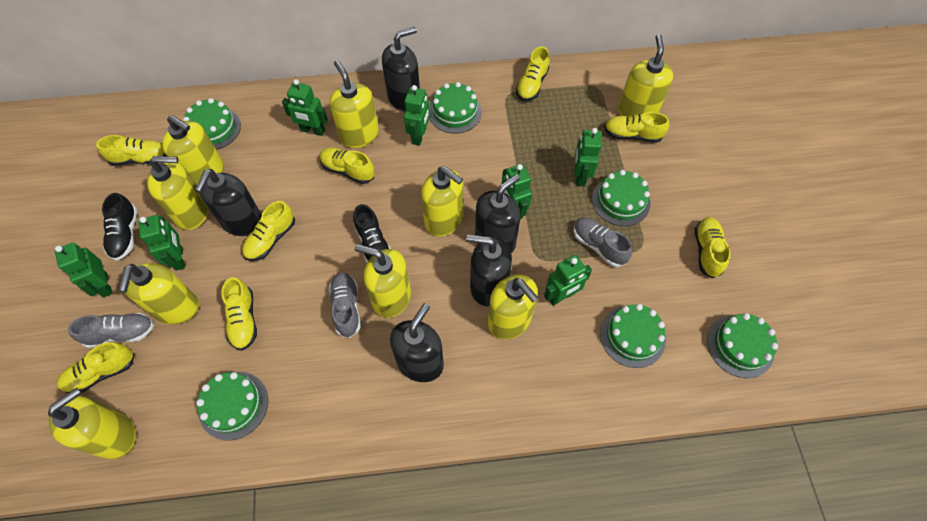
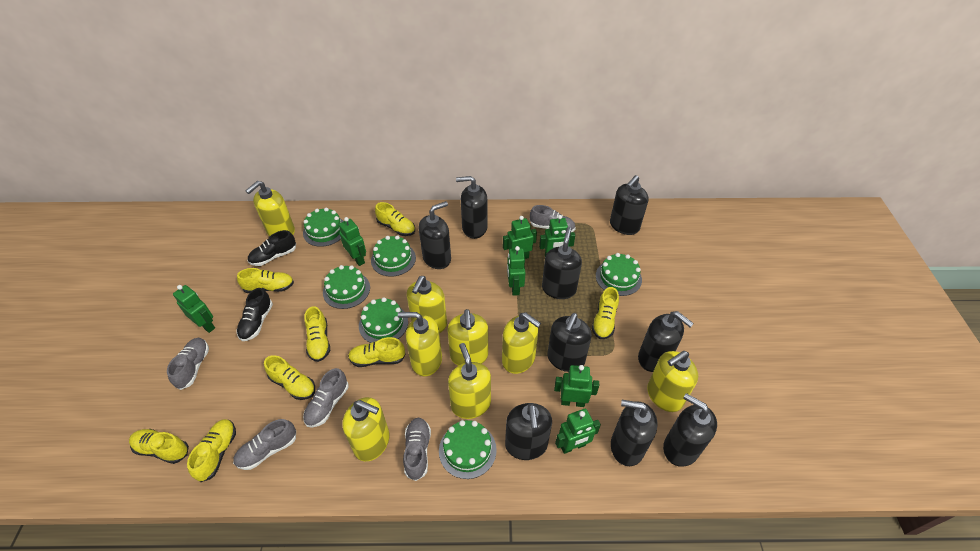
black soap dispenser: 5 -> 9
grey shoe: 3 -> 5
yellow soap dispenser: 9 -> 8

